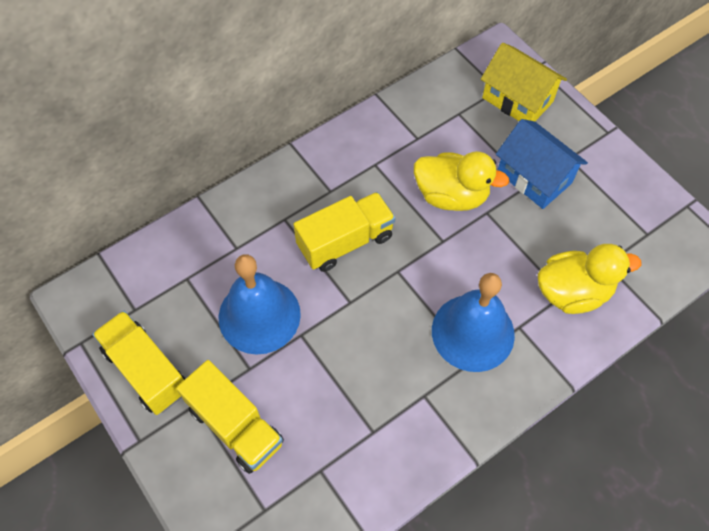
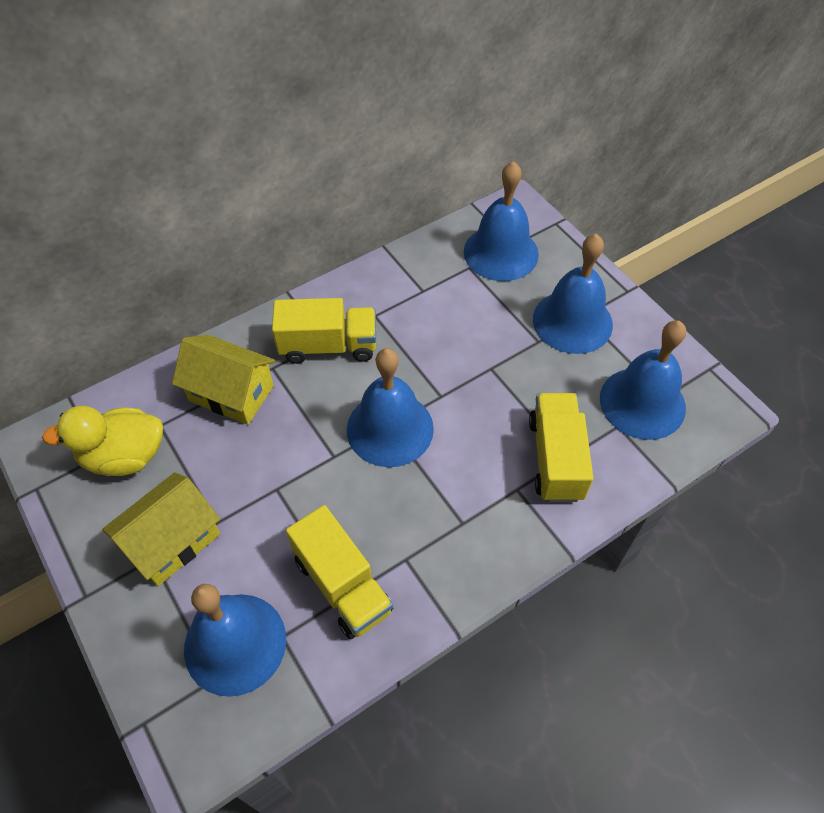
blue bell: 2 -> 5
blue house: 1 -> 0
yellow duck: 2 -> 1
yellow house: 1 -> 2

